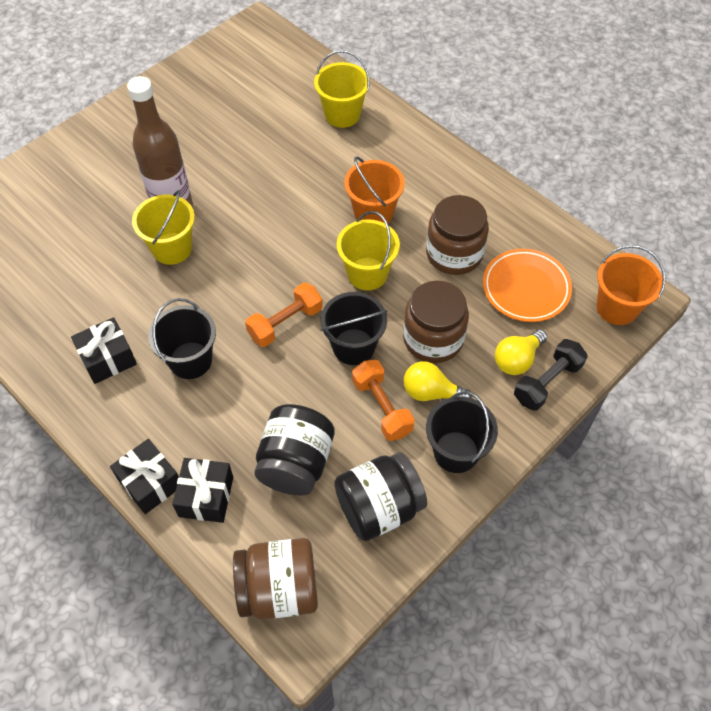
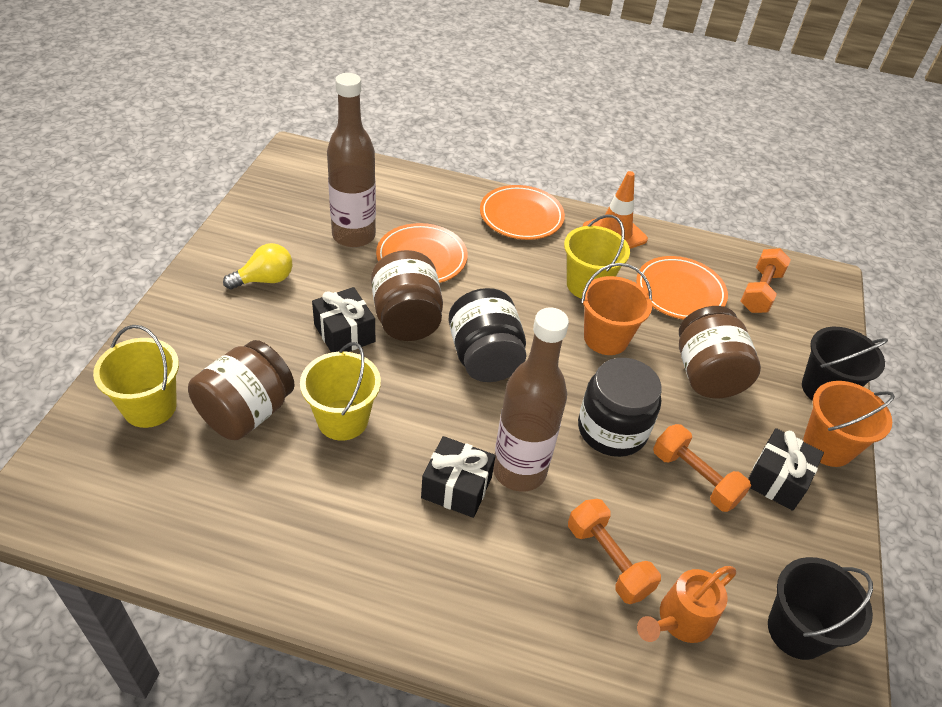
black bucket: 3 -> 2
black dumbbell: 1 -> 0
brown bottle: 1 -> 2
orange dumbbell: 2 -> 3
orange plate: 1 -> 3
orange traffic cone: 0 -> 1
orange watering can: 0 -> 1
yellow light bulb: 2 -> 1

